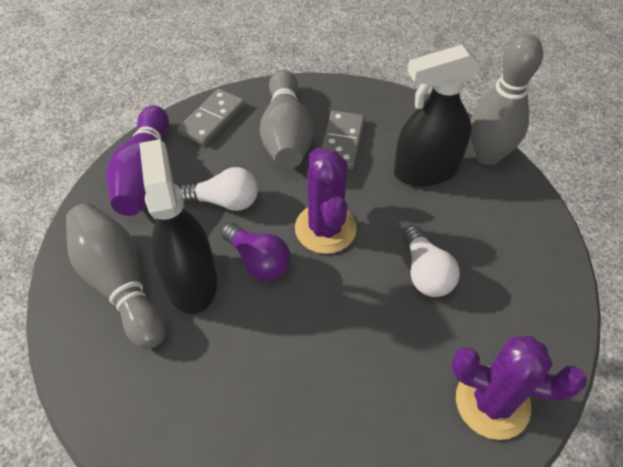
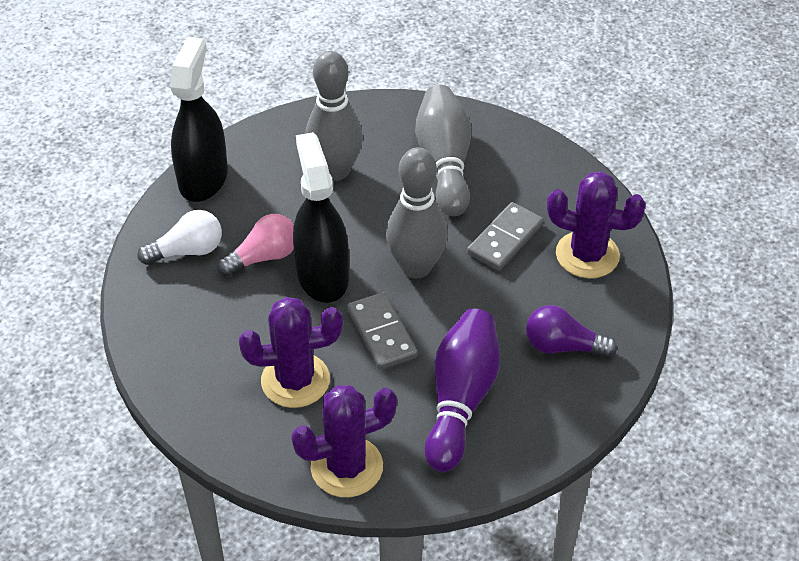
pink light bulb: 0 -> 1
purple cactus: 2 -> 3
white light bulb: 2 -> 1

